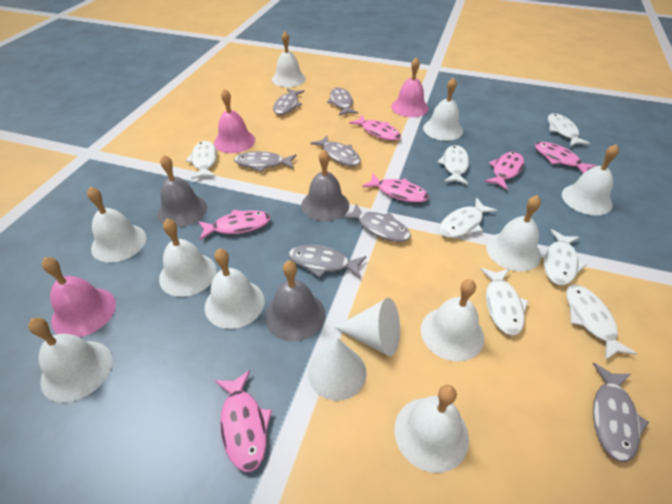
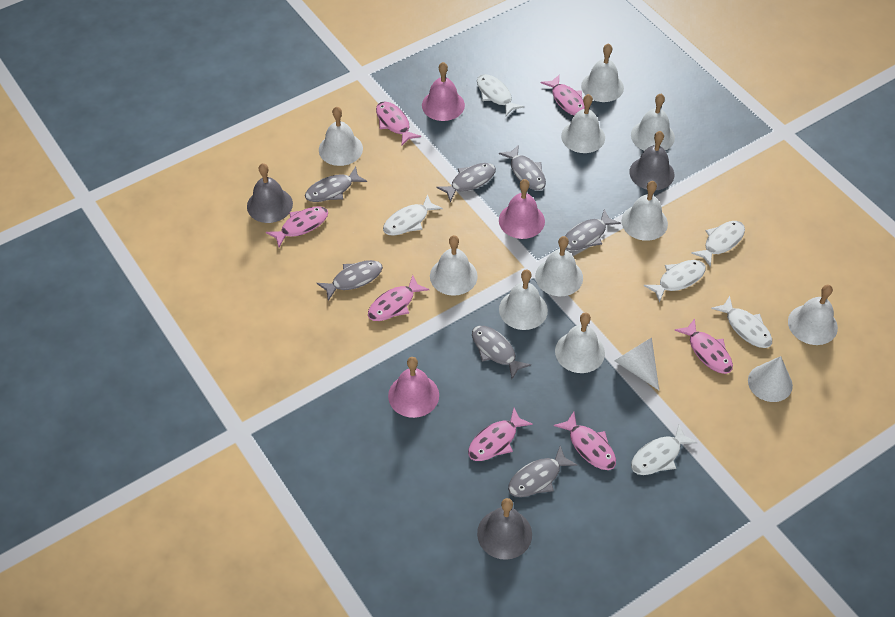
pink fish: 6 -> 7
white fish: 7 -> 6

